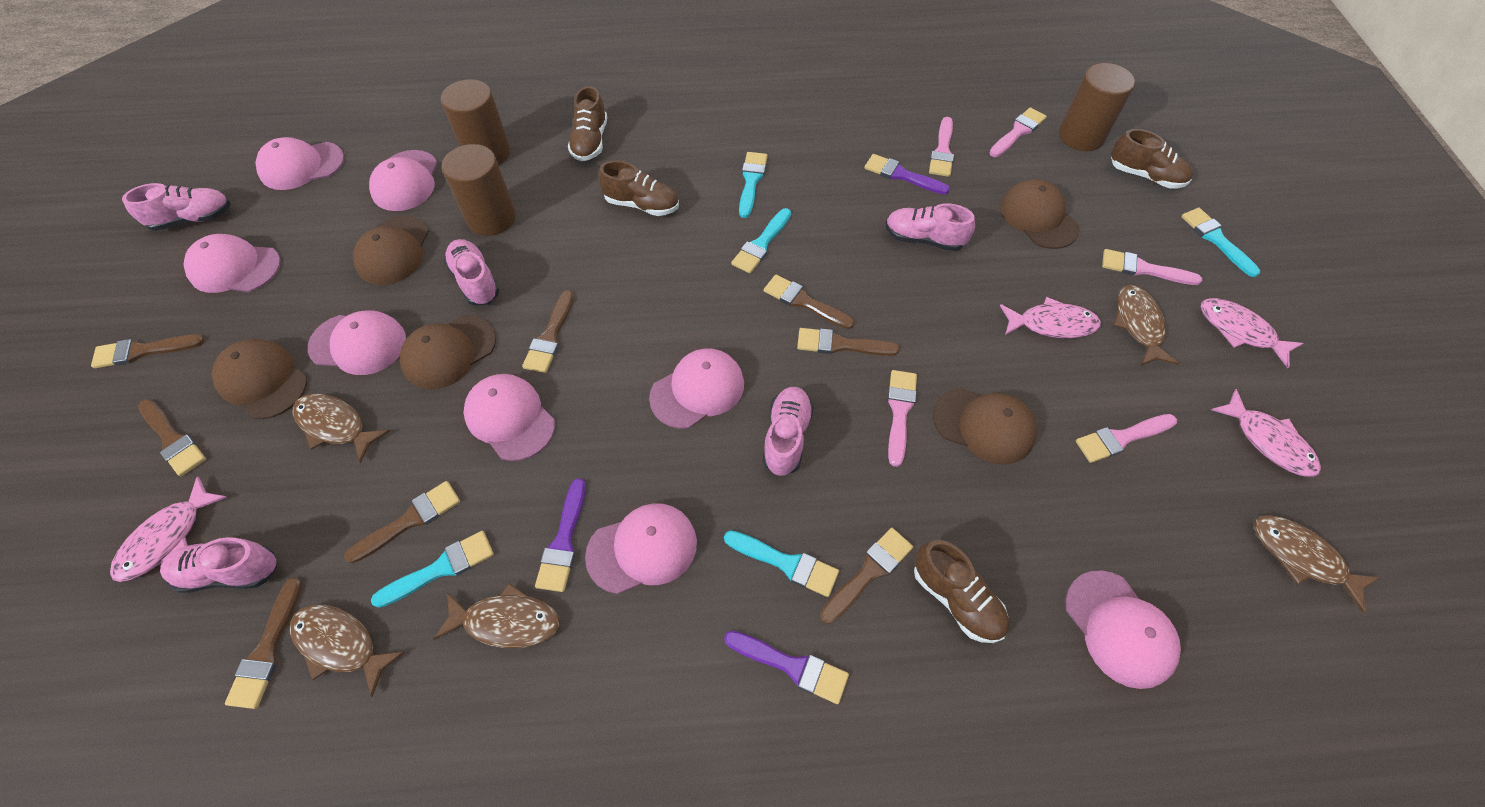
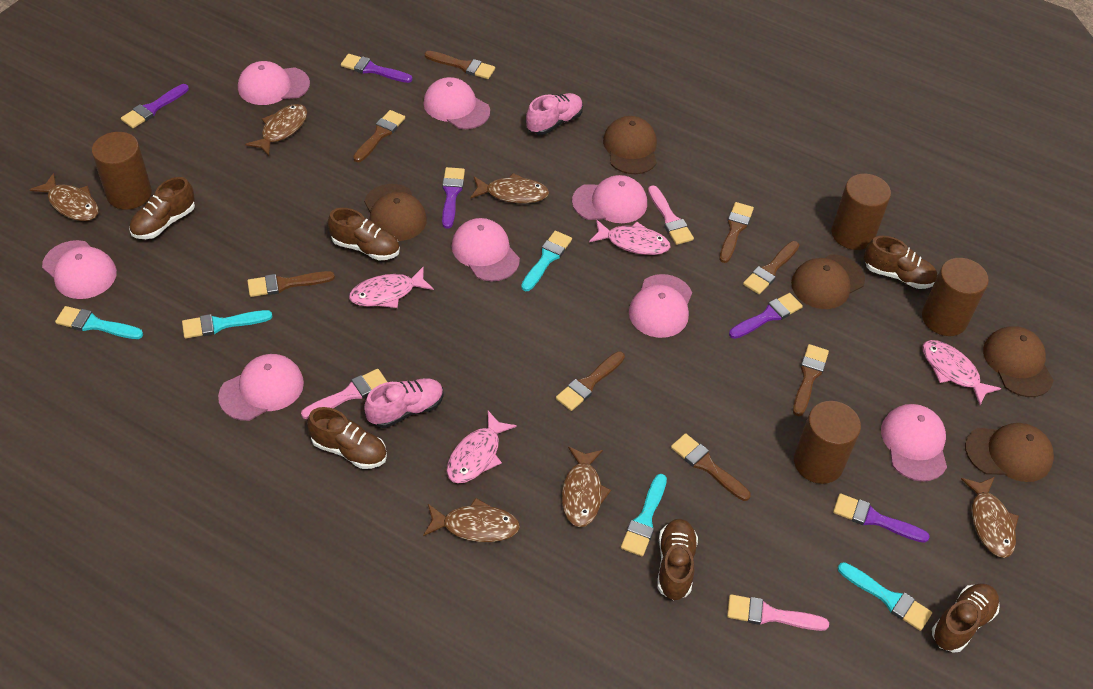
brown cylinder: 3 -> 4
brown fish: 5 -> 6
brown shoe: 4 -> 6
pink brush: 5 -> 3
pink shoe: 5 -> 2
purple brush: 3 -> 5

